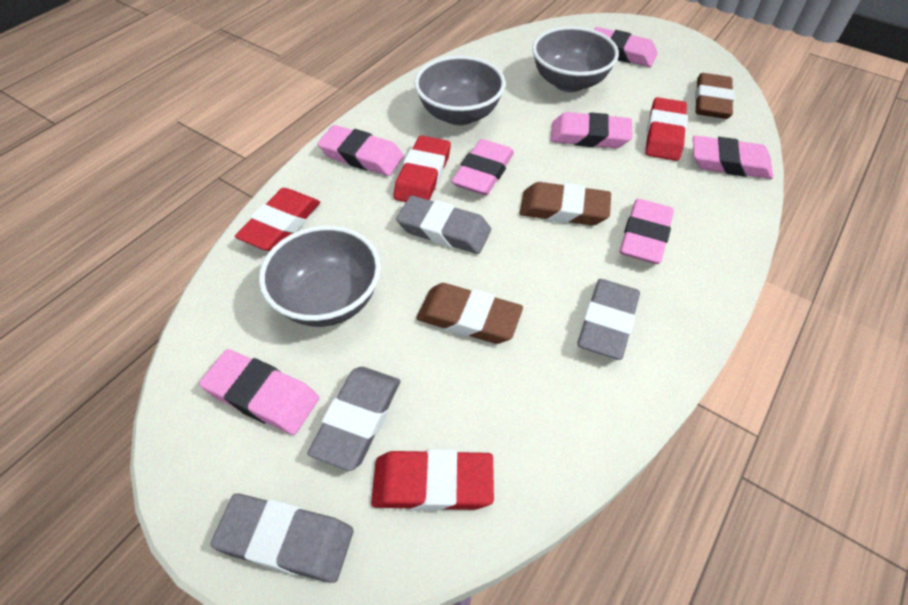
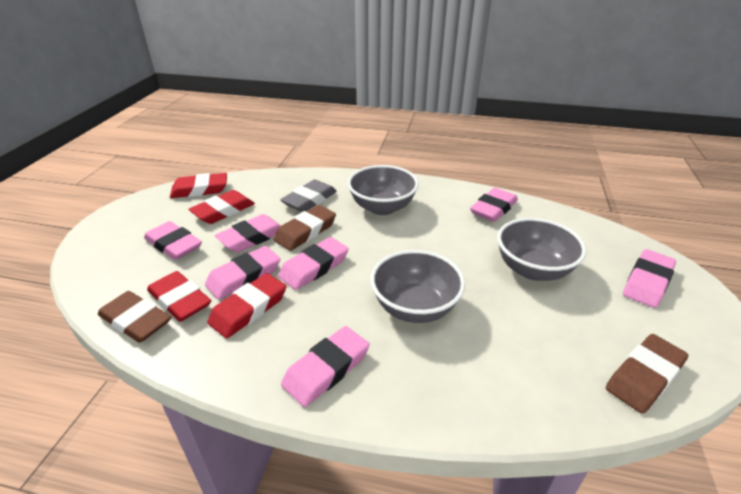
grey eraser: 4 -> 1

